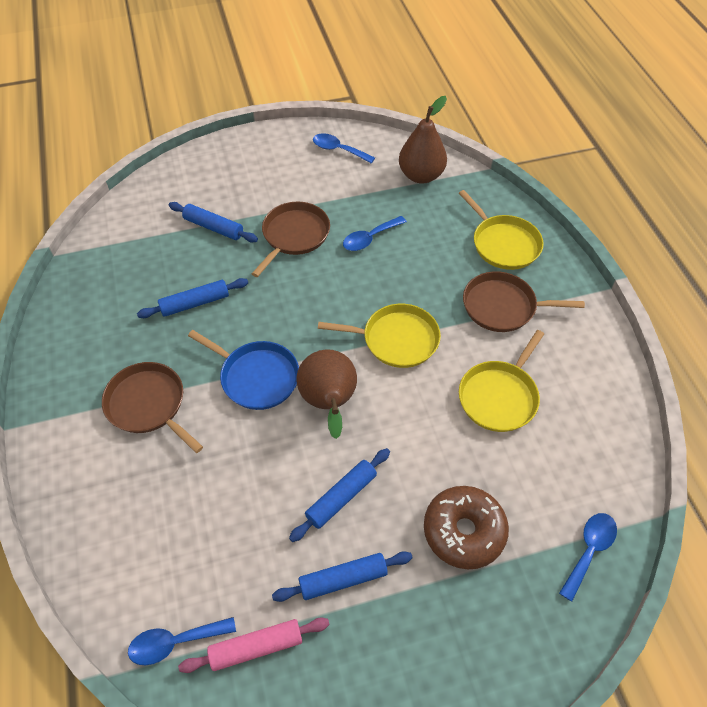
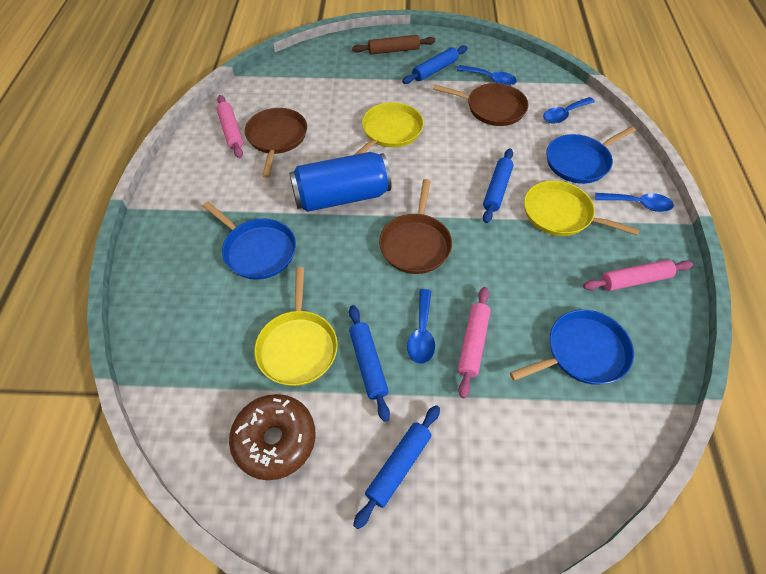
blue can: 0 -> 1
blue pan: 1 -> 3
brown pear: 2 -> 0
brown rolling pin: 0 -> 1
pink rolling pin: 1 -> 3

